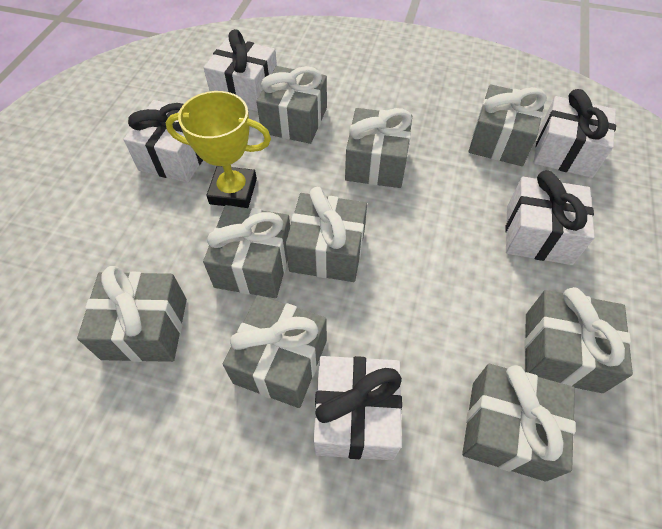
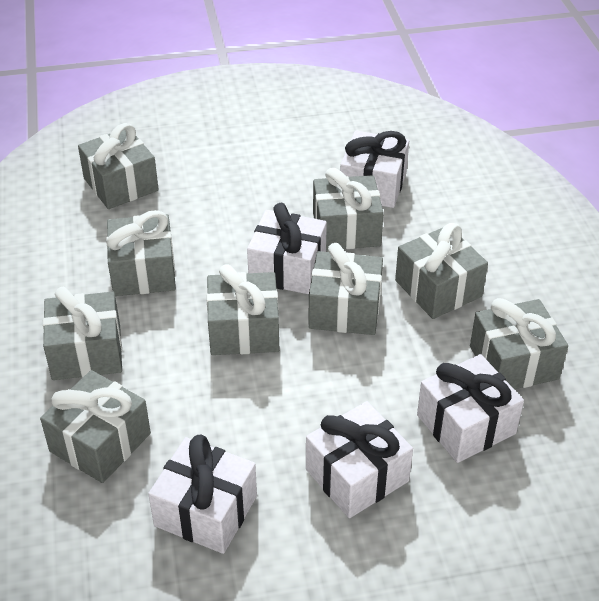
yellow trophy: 1 -> 0

